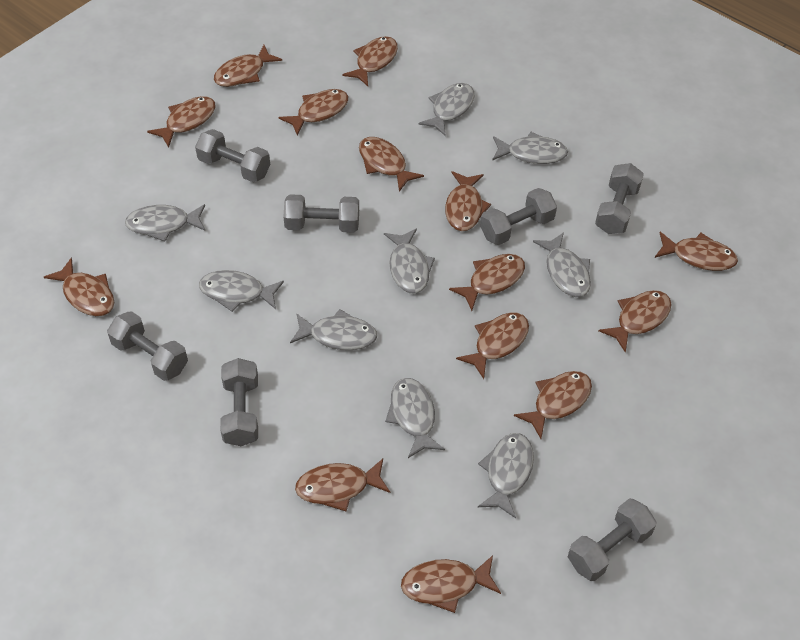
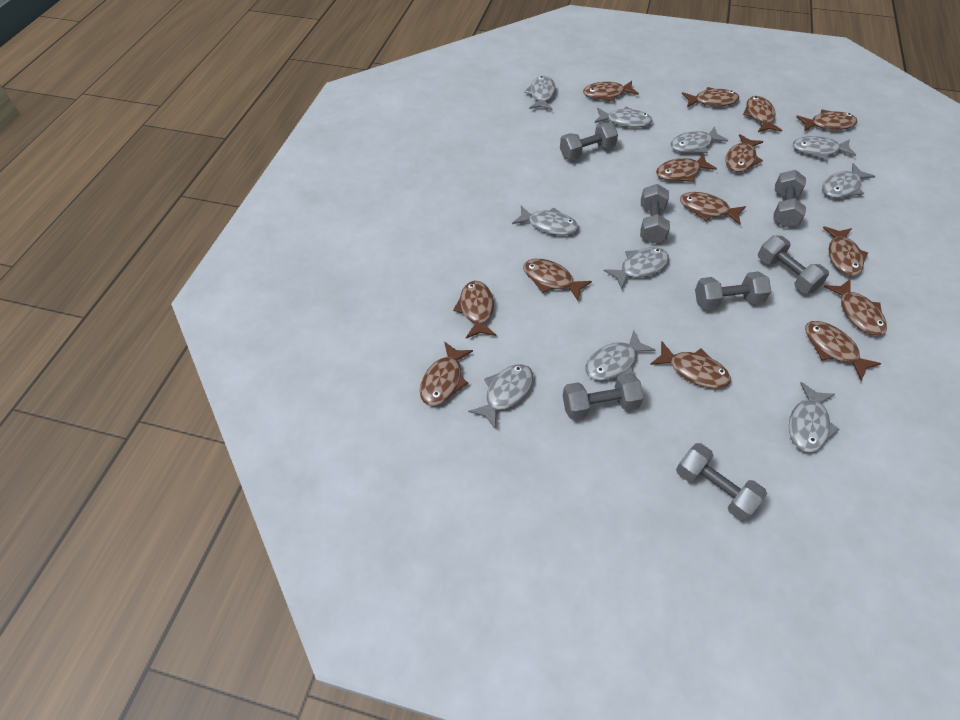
grey fish: 9 -> 10

